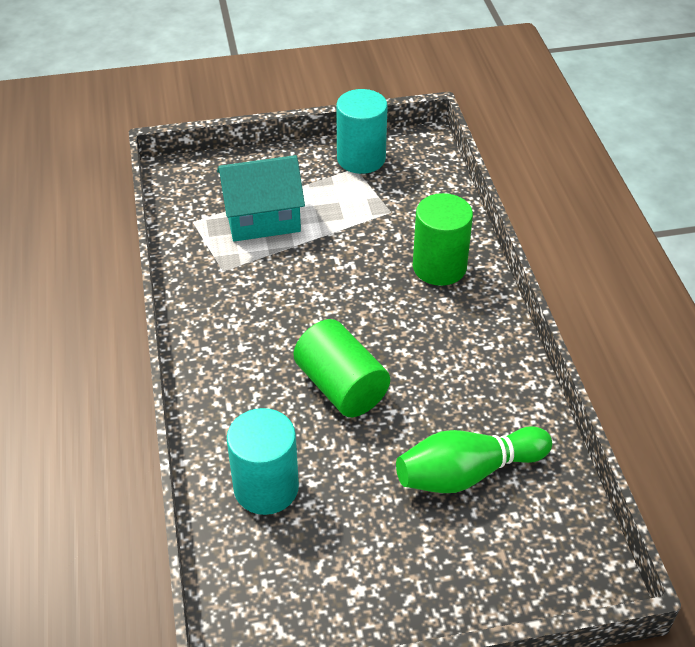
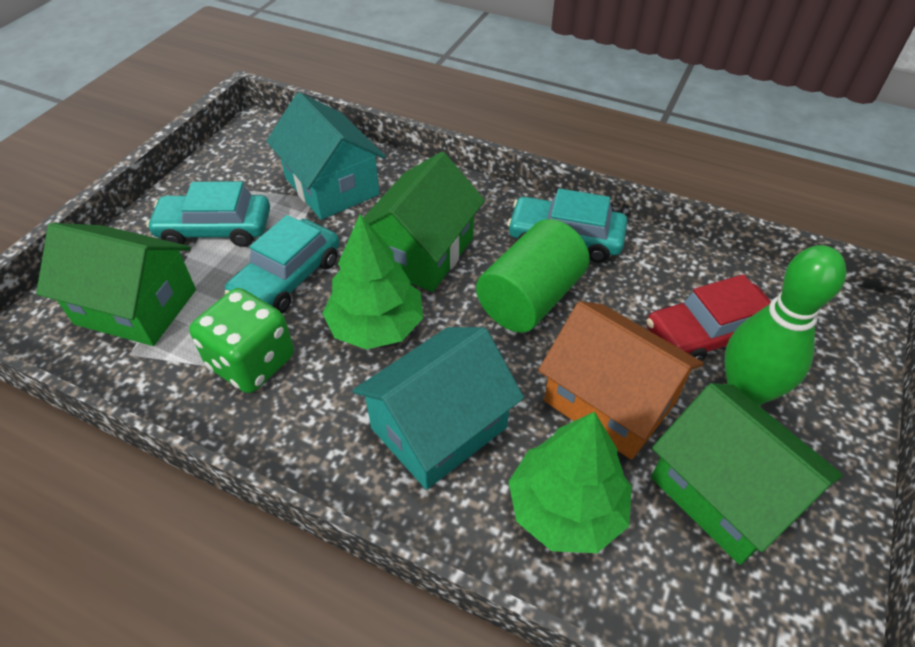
green cylinder: 2 -> 1
green dice: 0 -> 1
green house: 0 -> 3
green tree: 0 -> 2
orange house: 0 -> 1
red car: 0 -> 1
turquoise car: 0 -> 3
turquoise cylinder: 2 -> 0
turquoise house: 1 -> 2

